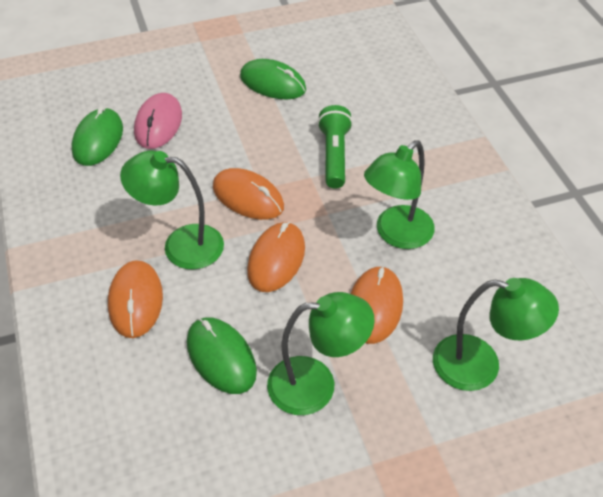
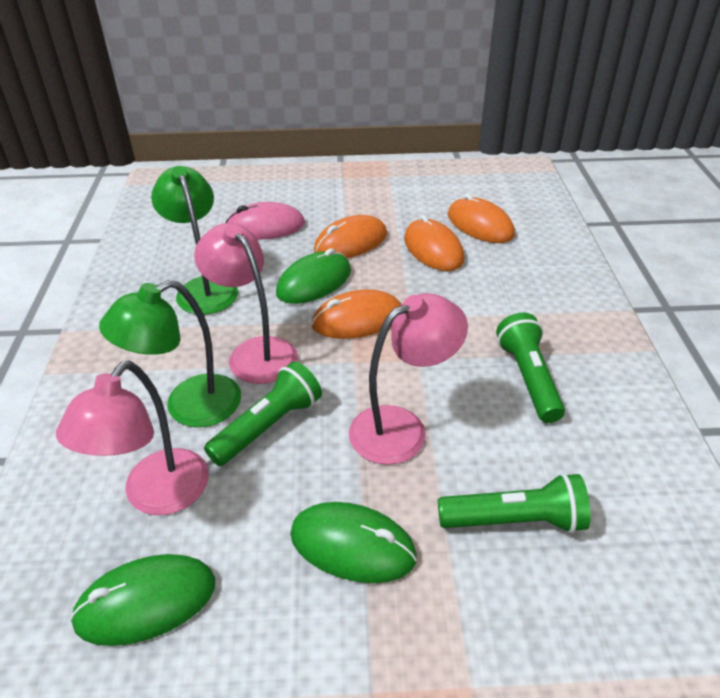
green flashlight: 1 -> 3
green lamp: 4 -> 2
pink lamp: 0 -> 3

